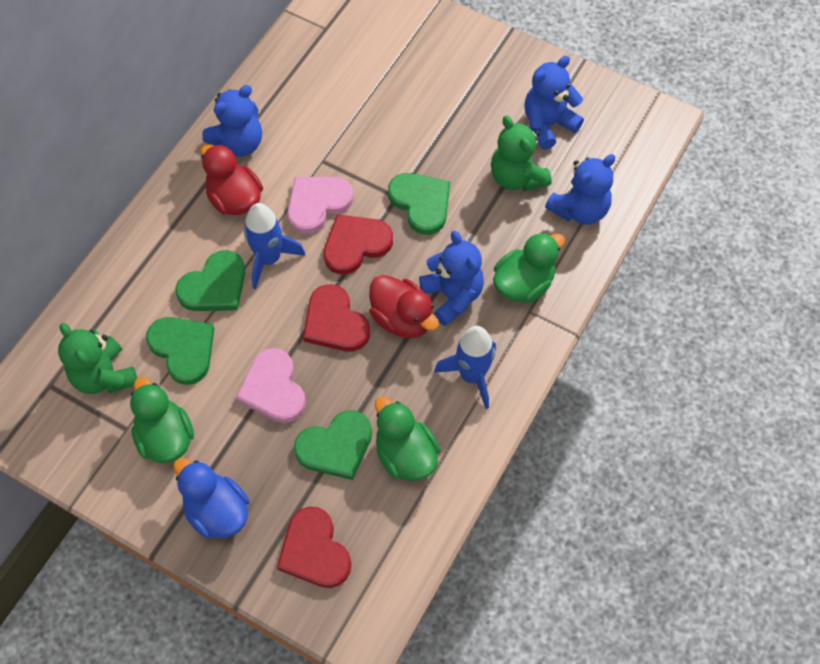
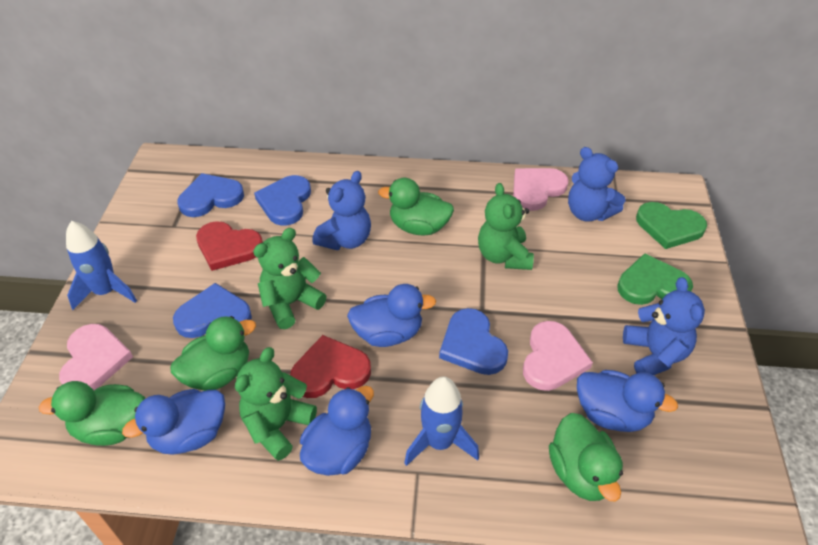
blue duck: 1 -> 4
blue heart: 0 -> 4
blue teddy bear: 4 -> 3
green duck: 3 -> 4
green heart: 4 -> 2
green teddy bear: 2 -> 3
pink heart: 2 -> 3
red duck: 2 -> 0
red heart: 3 -> 2

